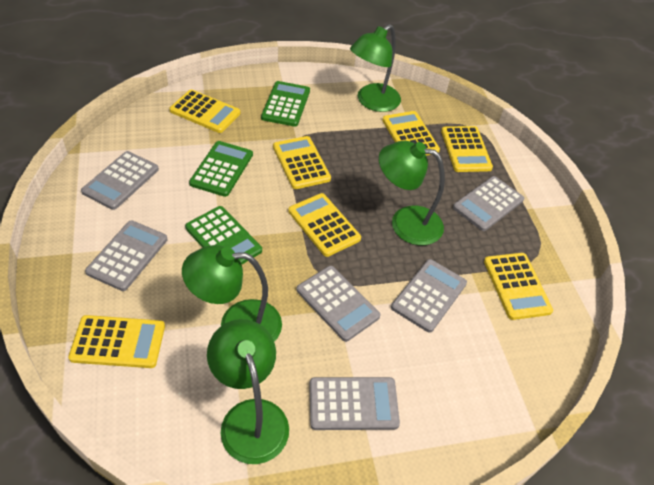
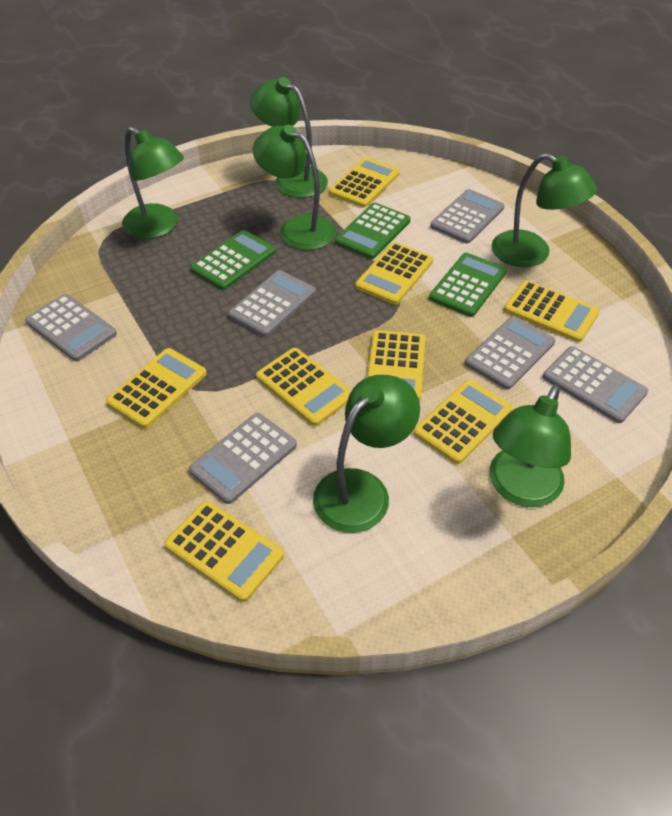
green lamp: 4 -> 6
yellow calculator: 7 -> 8

